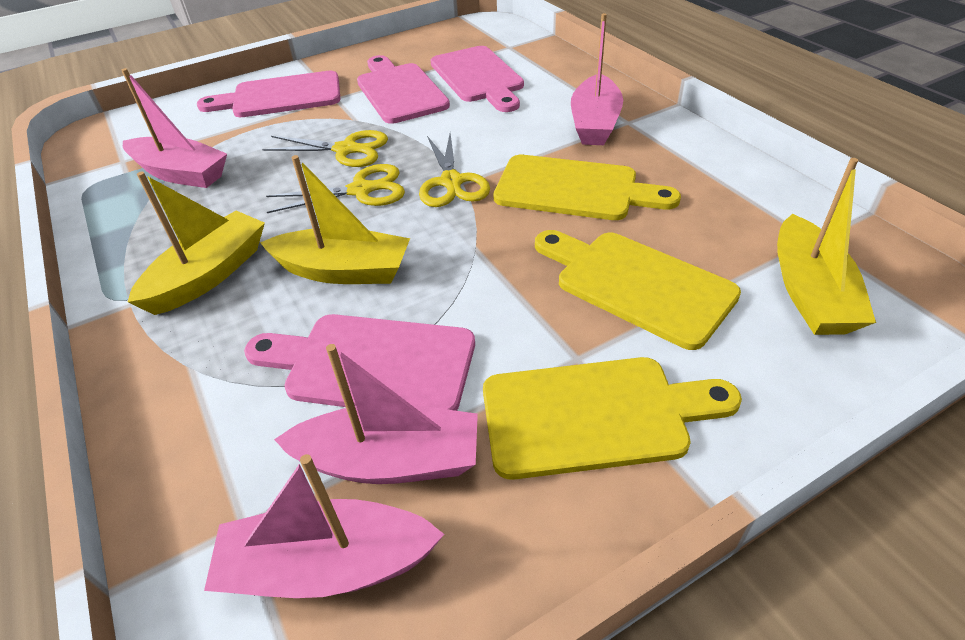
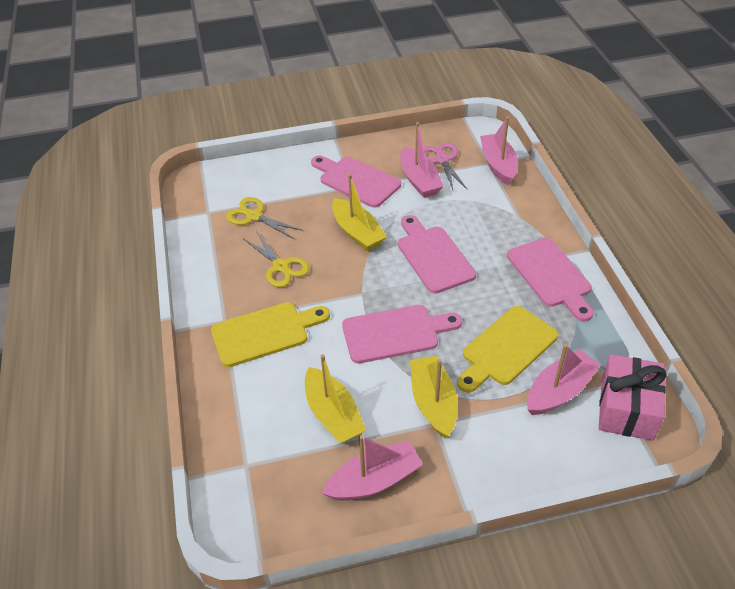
pink gift: 0 -> 1
pink scissors: 0 -> 1
yellow cutting board: 3 -> 2
yellow scissors: 3 -> 2

